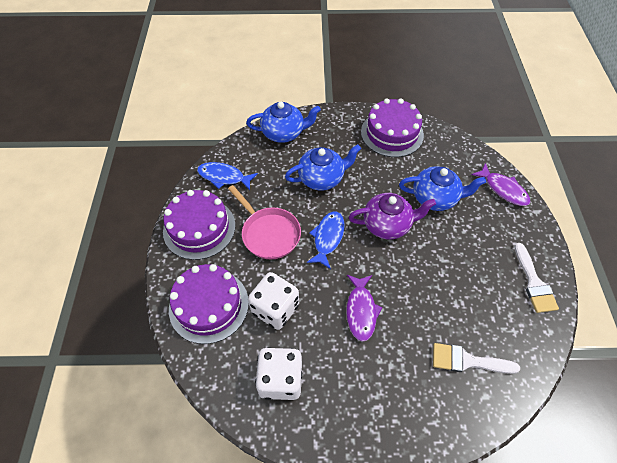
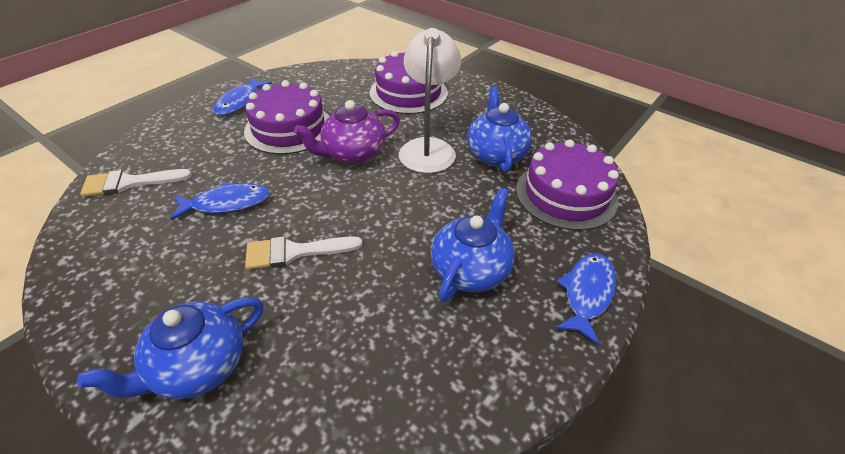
blue fish: 2 -> 3
pink pan: 1 -> 0
purple fish: 2 -> 0
white dice: 2 -> 0
white lamp: 0 -> 1

